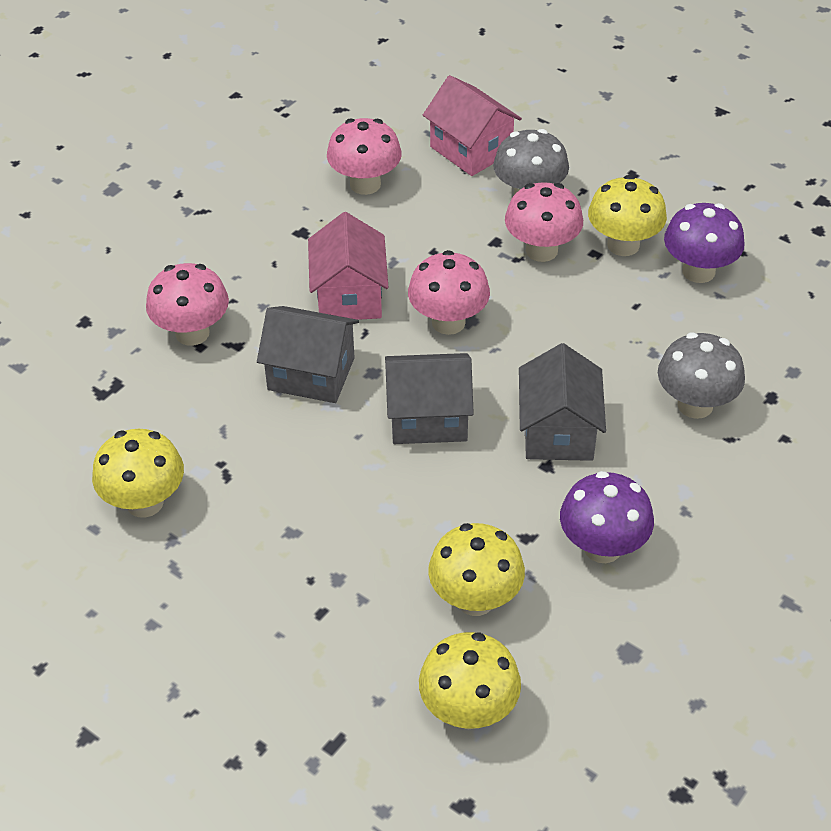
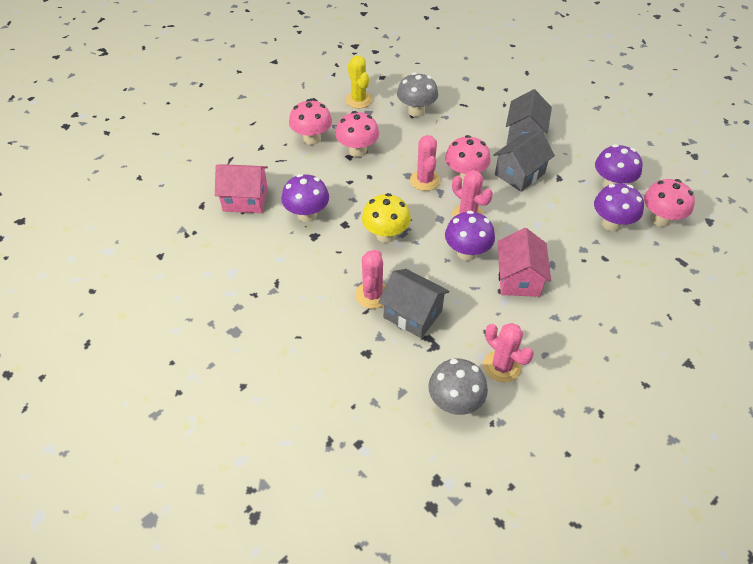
pink cactus: 0 -> 4
purple mushroom: 2 -> 4
yellow cactus: 0 -> 1
yellow mushroom: 4 -> 1

